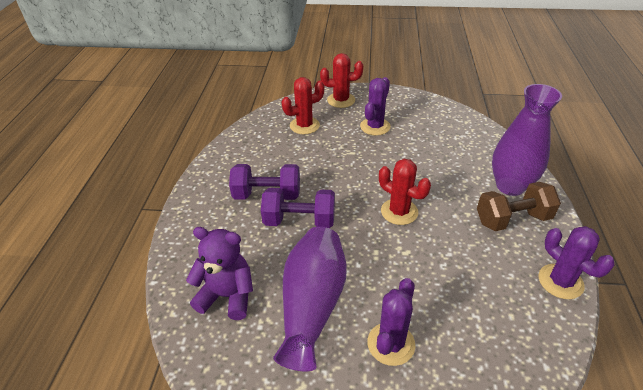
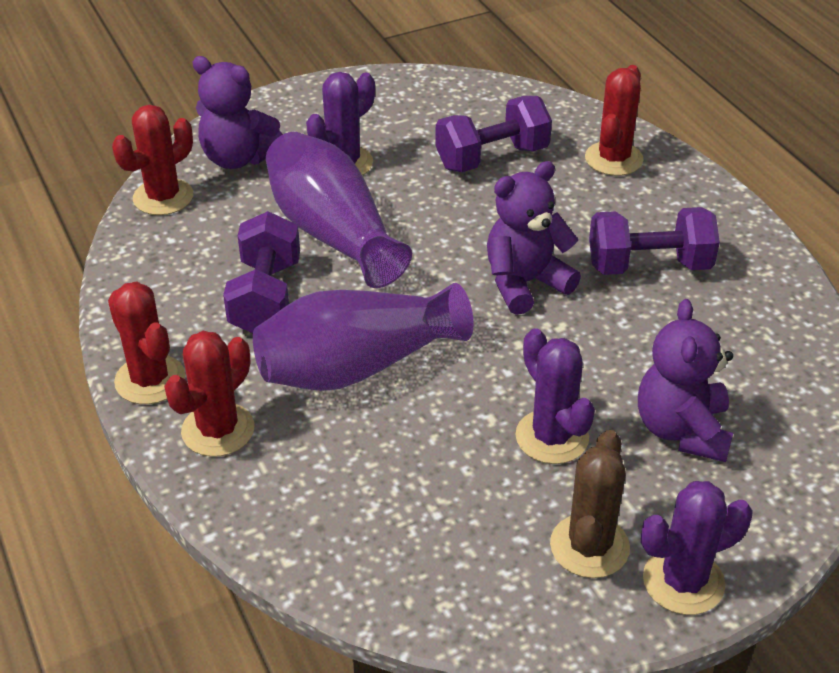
brown cactus: 0 -> 1
brown dumbbell: 1 -> 0
purple dumbbell: 2 -> 3
purple teddy bear: 1 -> 3
red cactus: 3 -> 4

